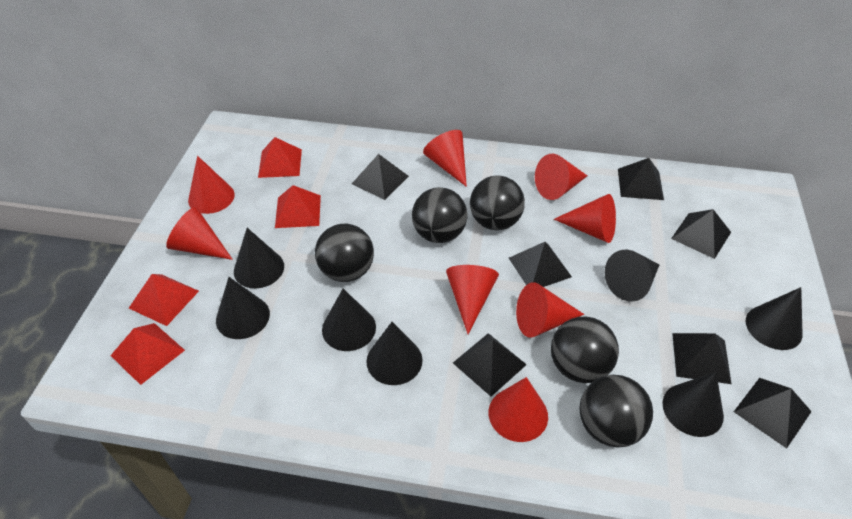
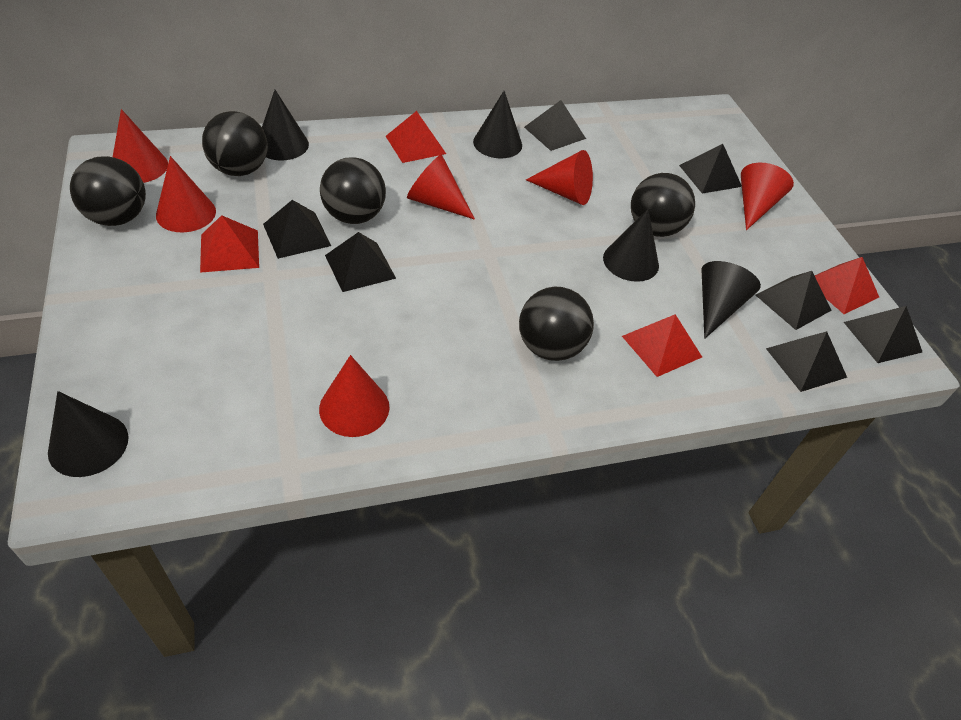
black cone: 7 -> 5
red cone: 8 -> 6

